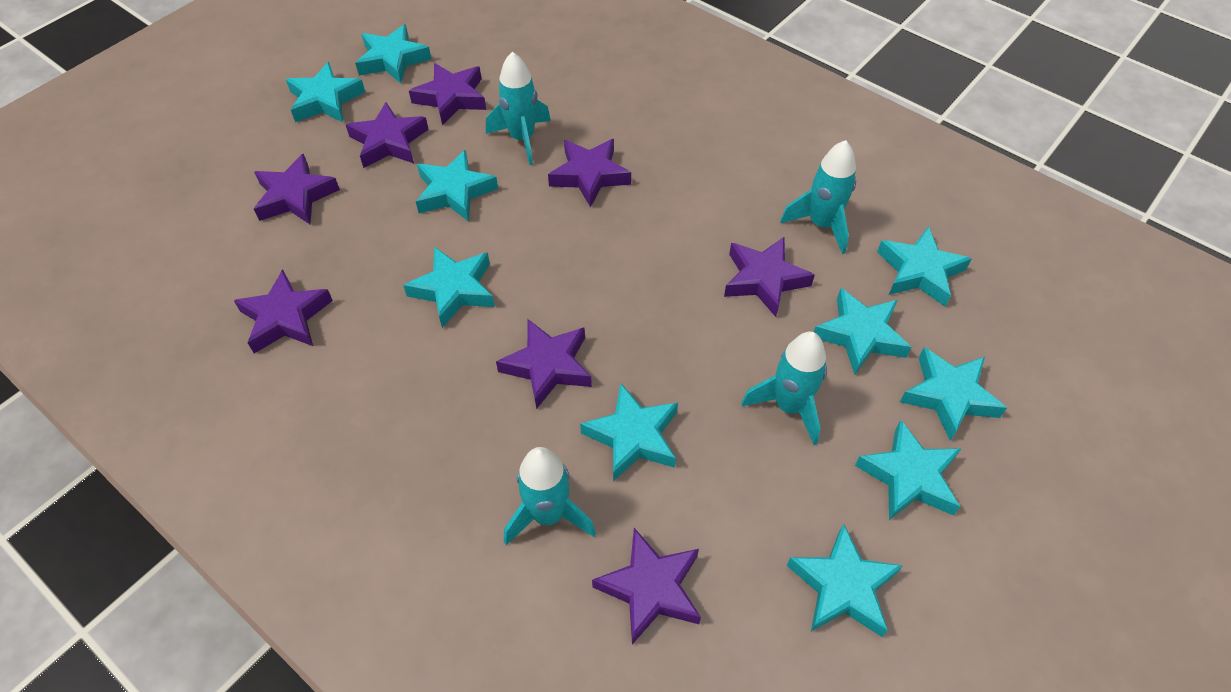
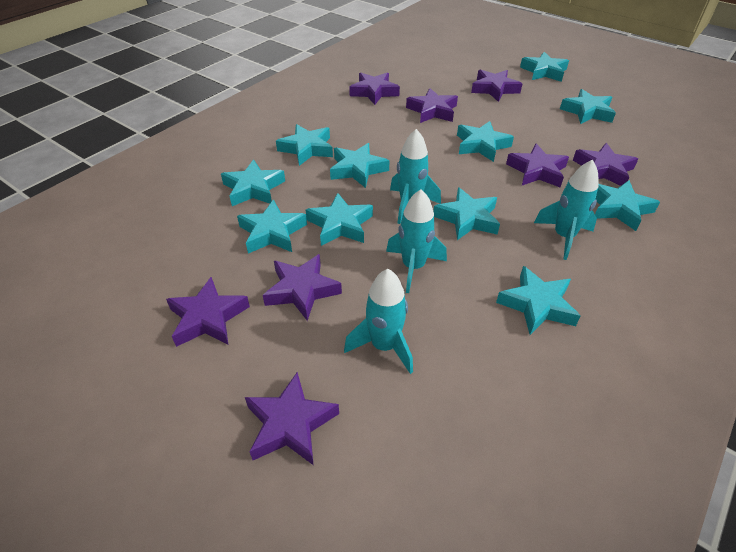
turquoise star: 10 -> 11

